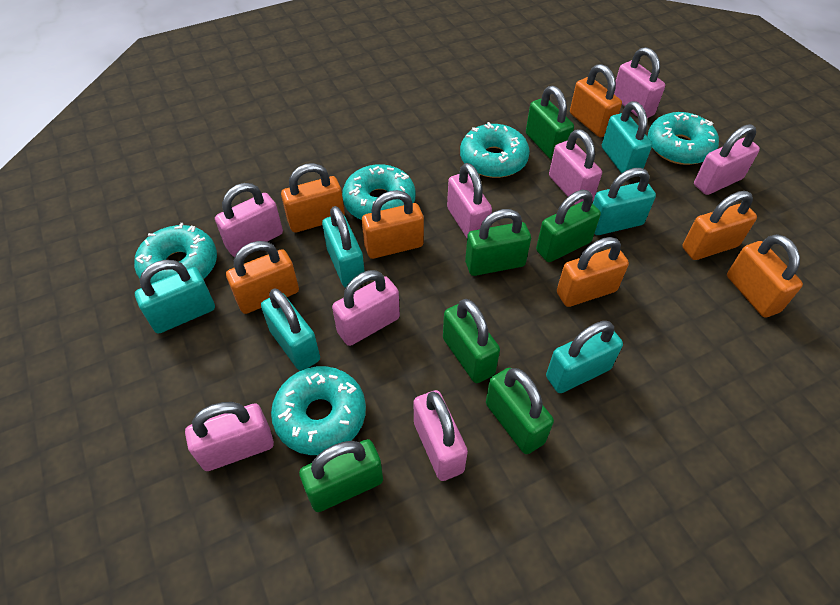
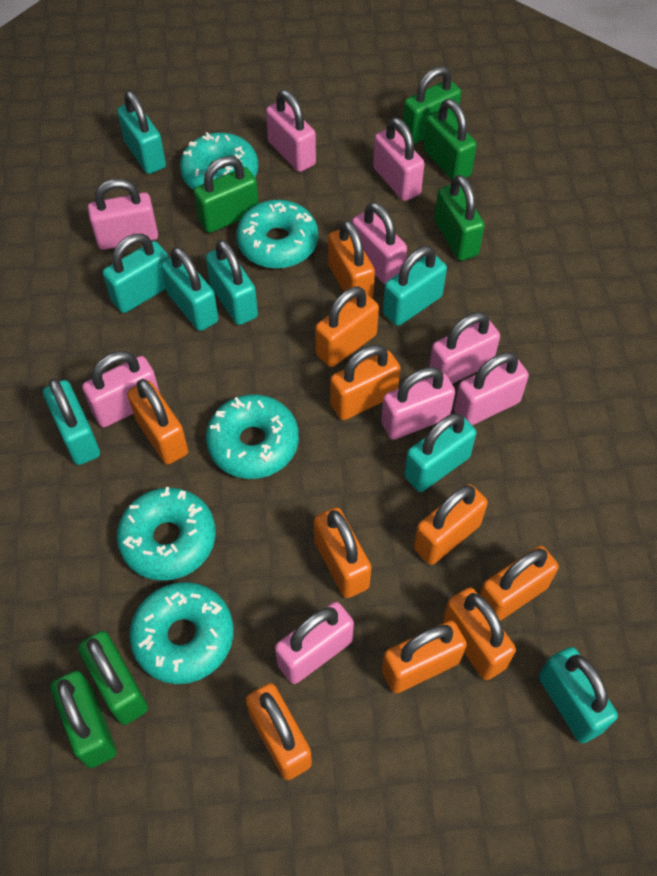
orange padlock: 7 -> 10
pink padlock: 8 -> 9
turquoise padlock: 6 -> 8

